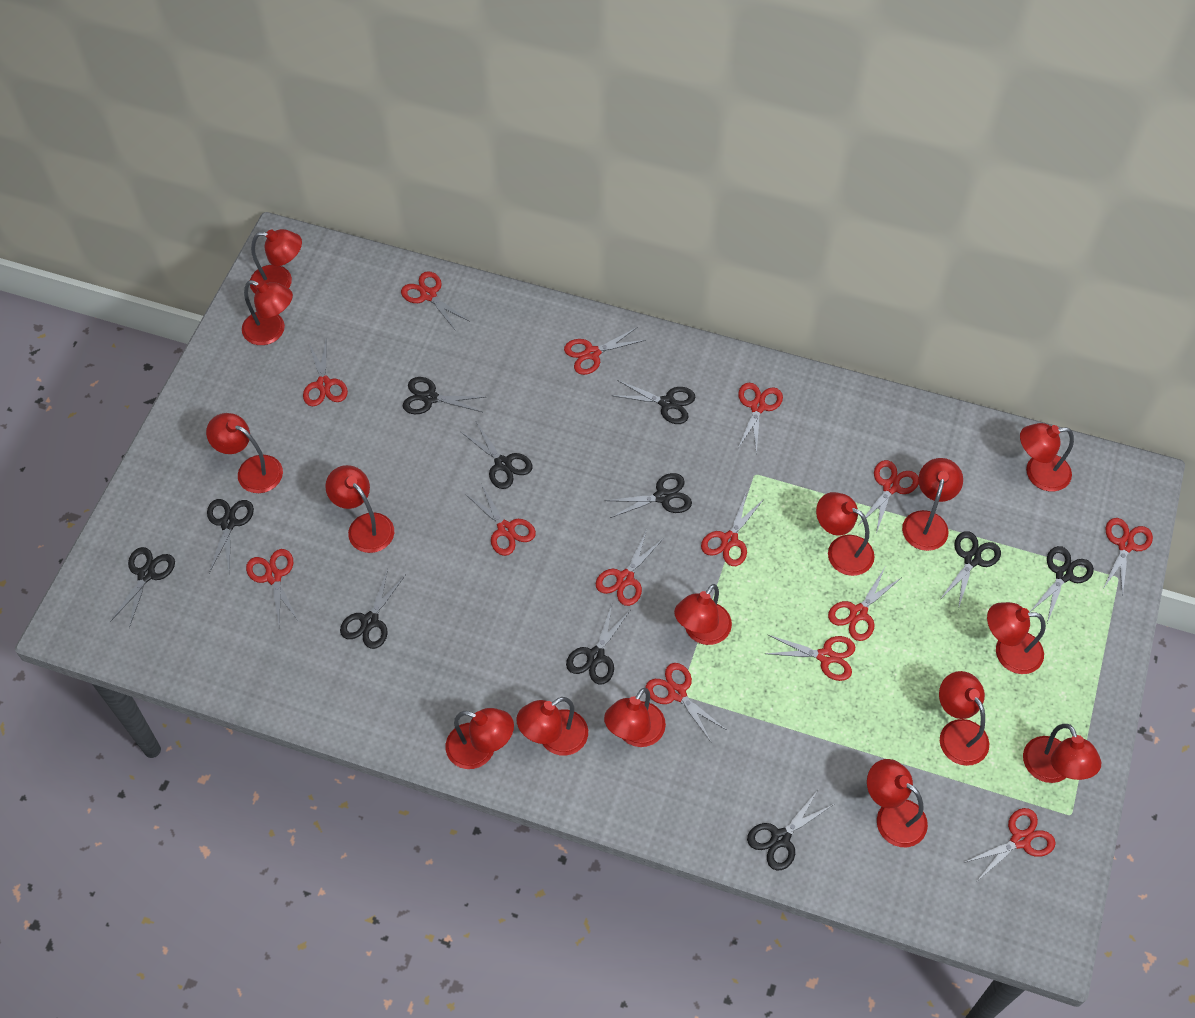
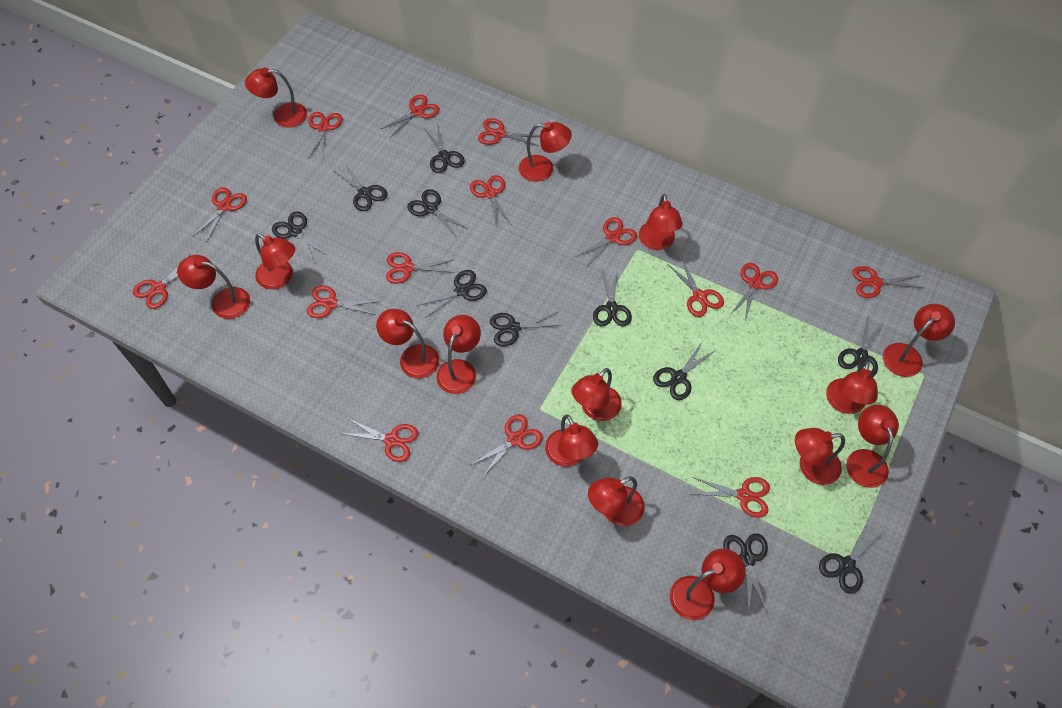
red scissors: 14 -> 15

